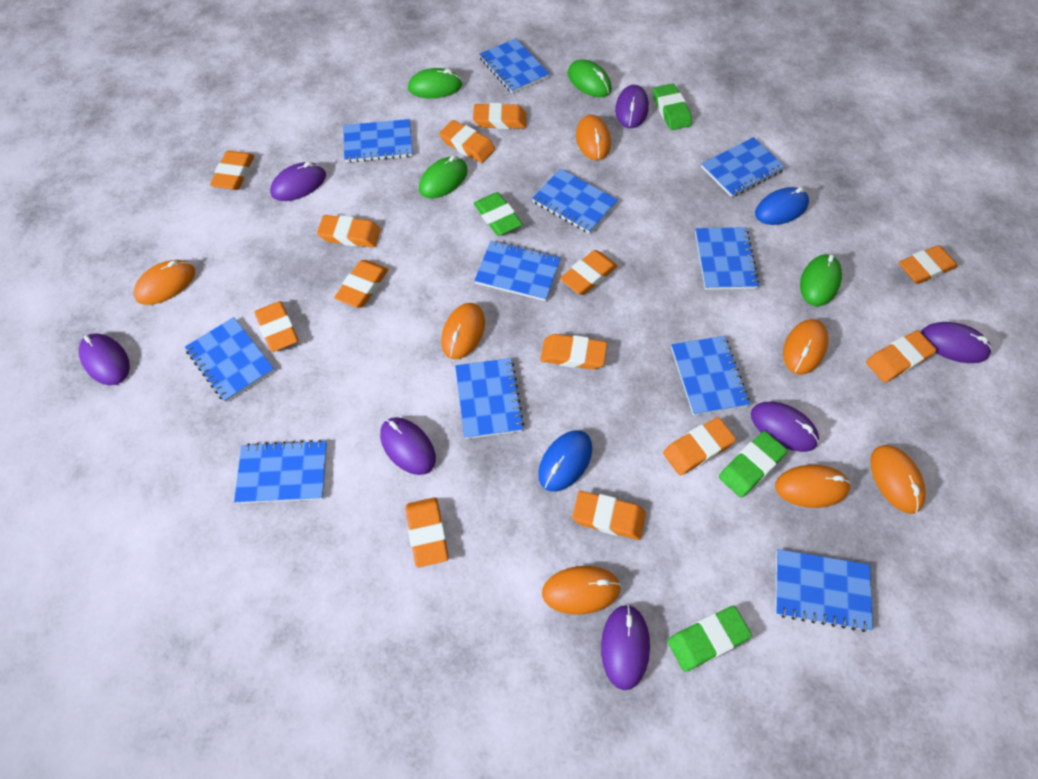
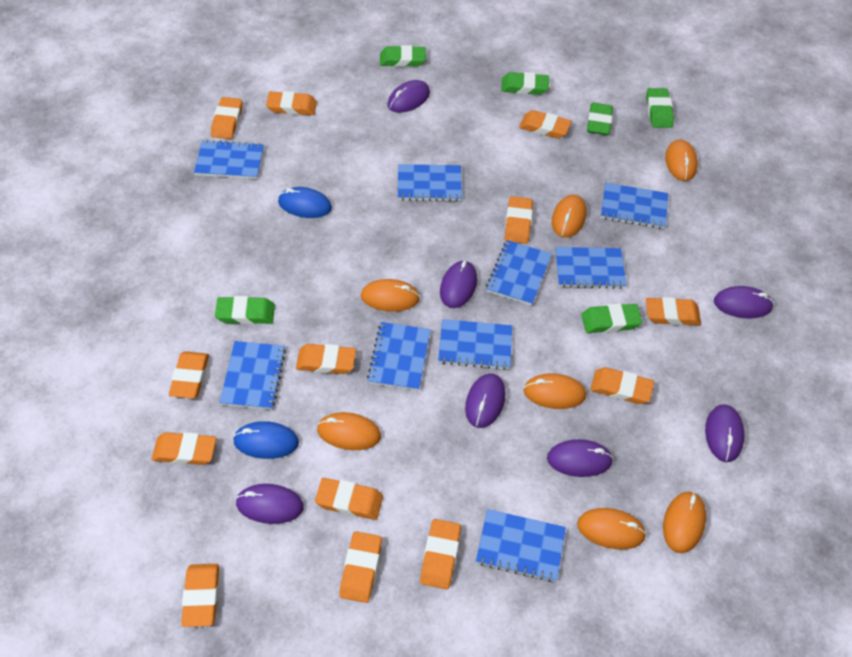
blue notebook: 11 -> 9
green eraser: 4 -> 6
green mouse: 4 -> 0

